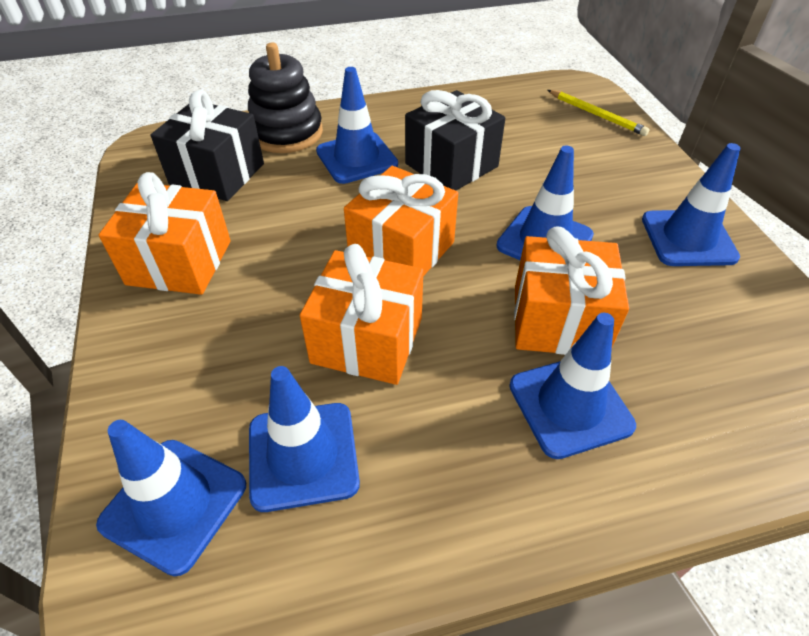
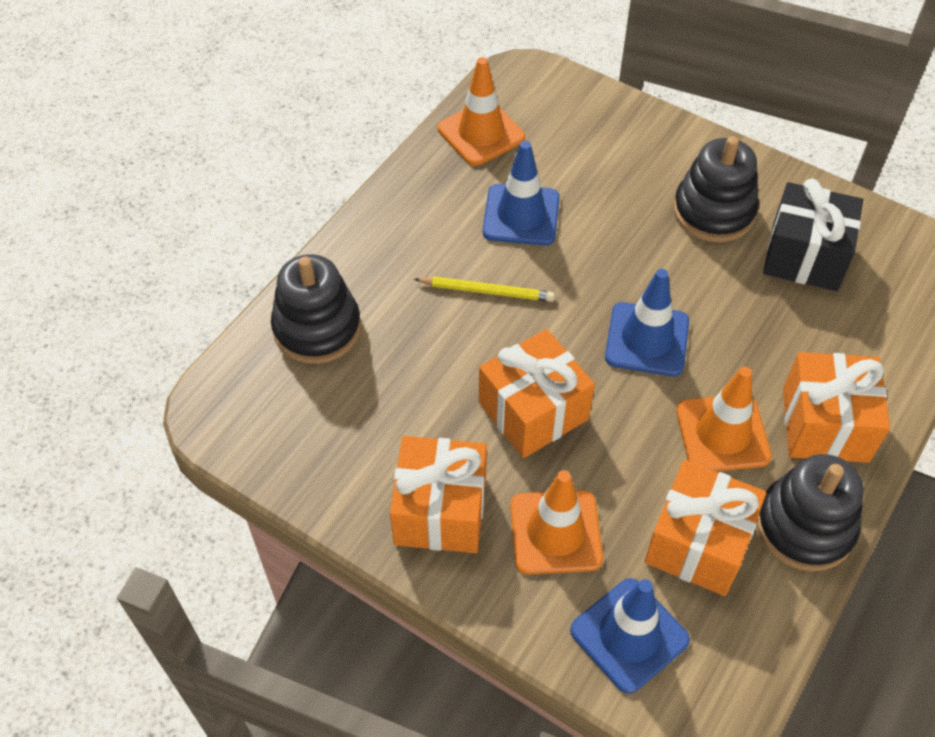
black gift: 2 -> 1
black stacking toy: 1 -> 3
blue traffic cone: 6 -> 3
orange traffic cone: 0 -> 3

